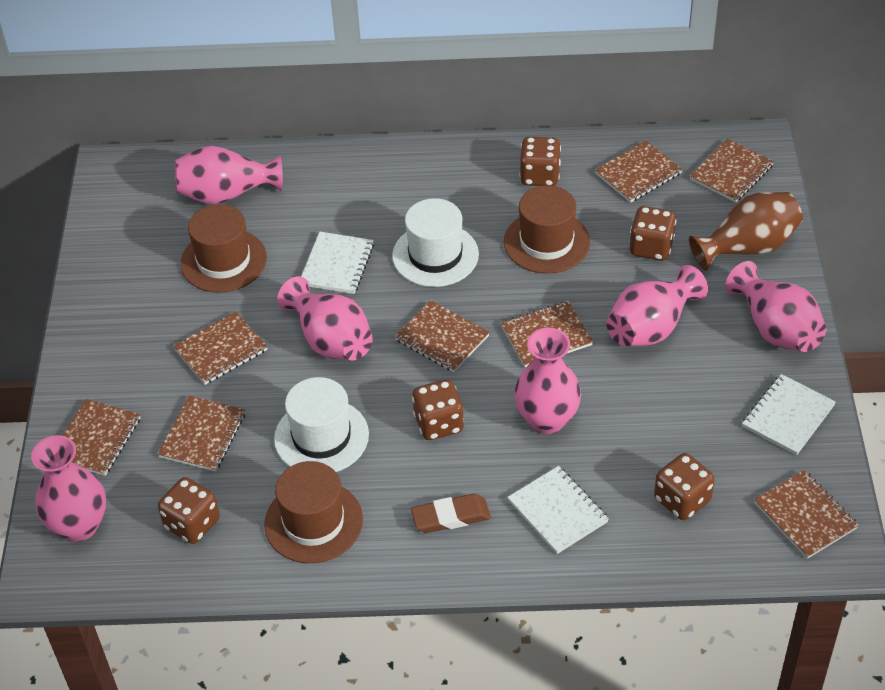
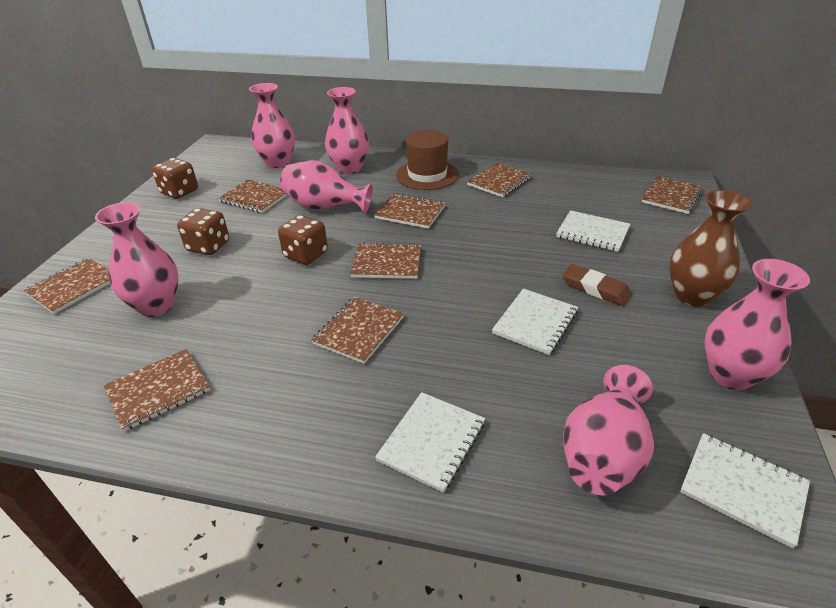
brown dice: 5 -> 3
brown hat: 3 -> 1
white hat: 2 -> 0
white notebook: 3 -> 4

